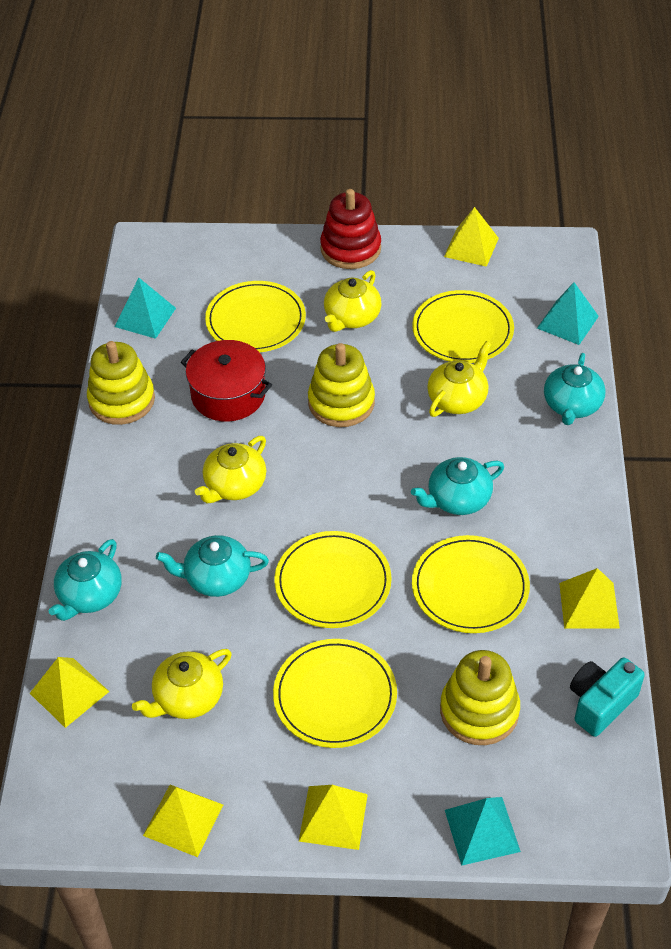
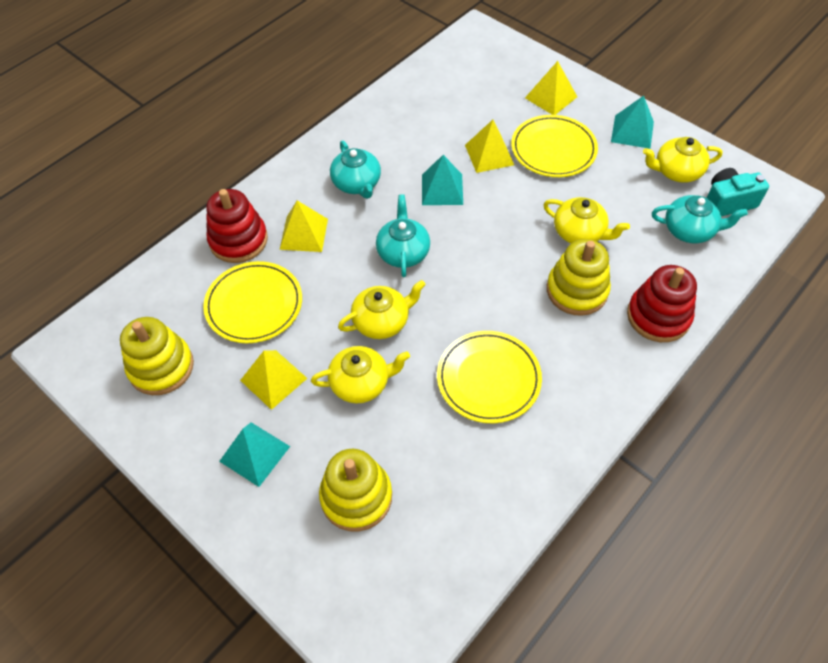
red pot: 1 -> 0
red stacking toy: 1 -> 2
turquoise teapot: 4 -> 3
yellow plate: 5 -> 3
yellow pyramid: 5 -> 4

